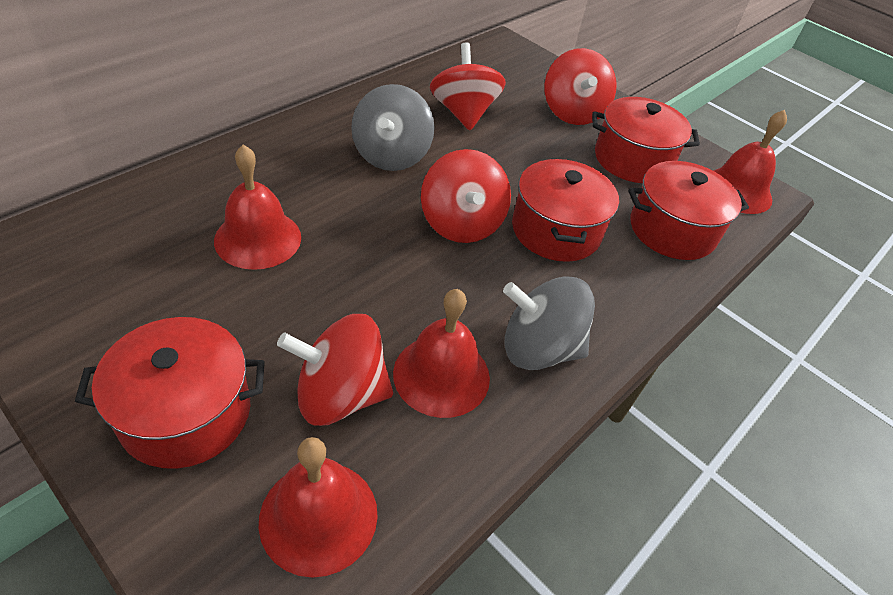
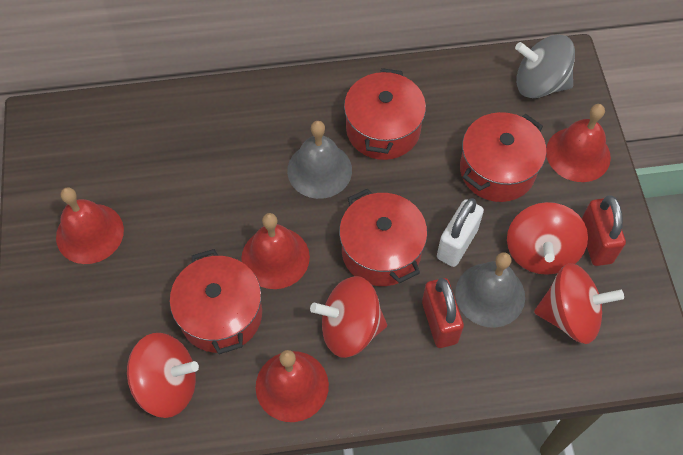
grey bell: 0 -> 2
grey spinning top: 2 -> 1
red padlock: 0 -> 2
white padlock: 0 -> 1

